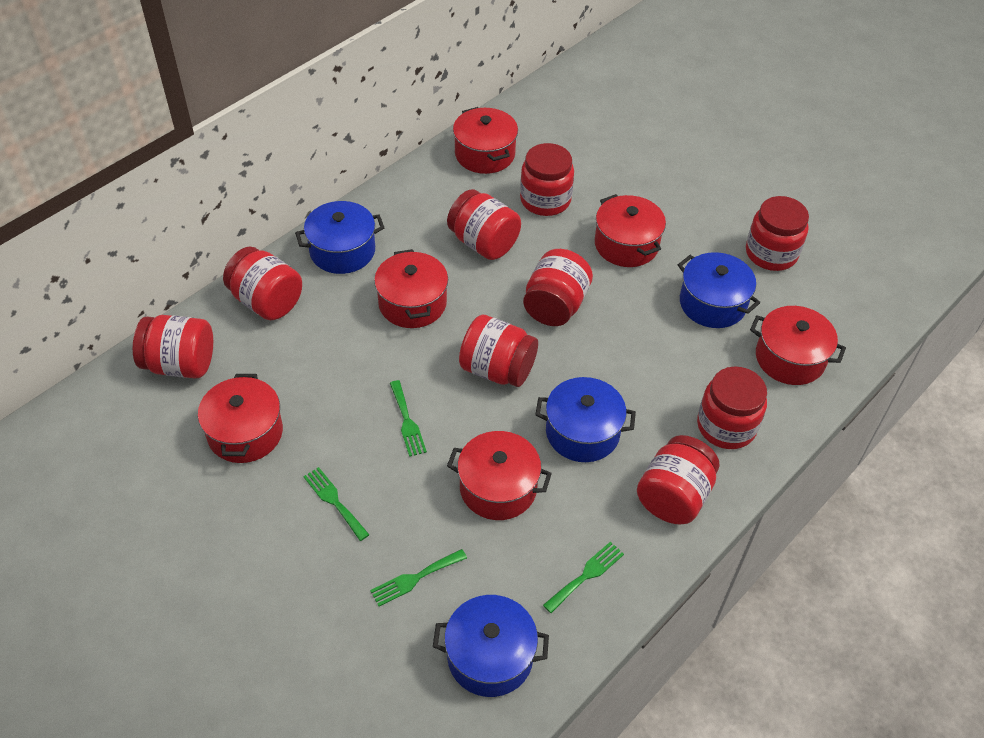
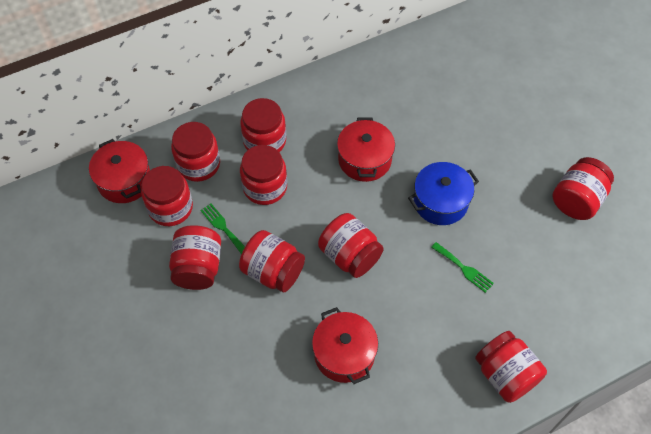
blue pot: 4 -> 1
green fork: 4 -> 2
red pot: 6 -> 3

